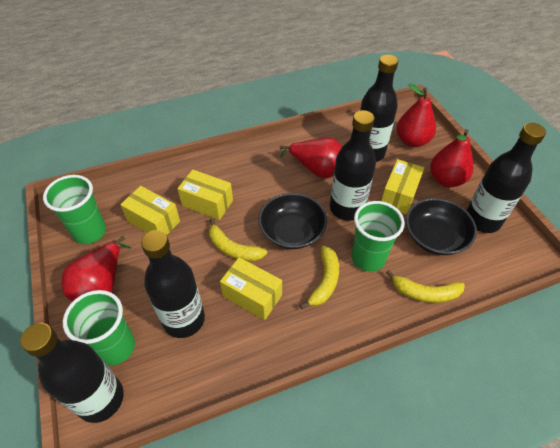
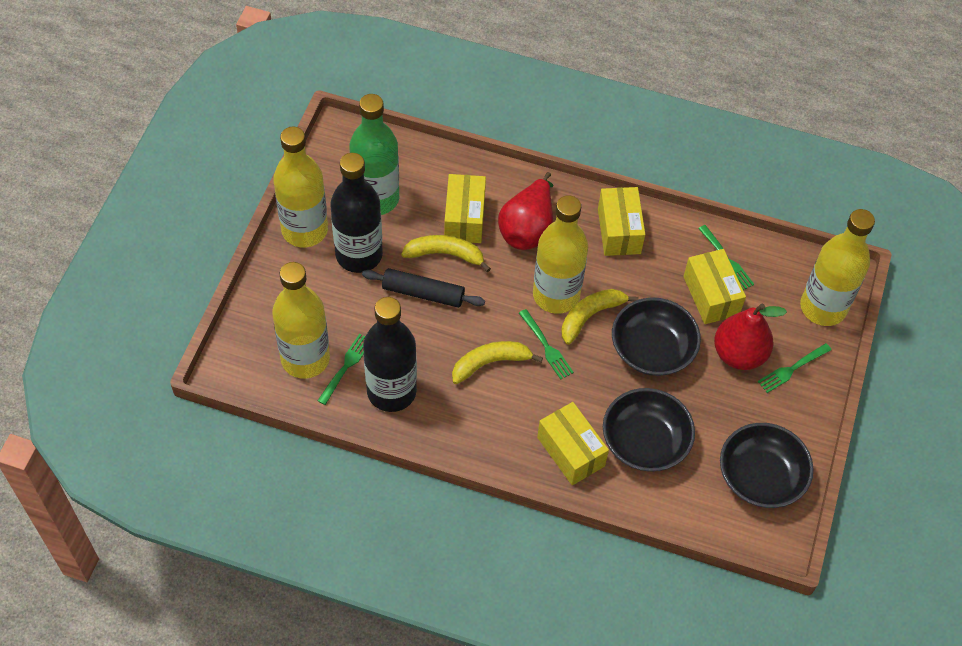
black bottle: 5 -> 2
black bowl: 2 -> 3
black rolling pin: 0 -> 1
green bottle: 0 -> 1
green cup: 3 -> 0
green fork: 0 -> 4
red pear: 4 -> 2
yellow bottle: 0 -> 4

